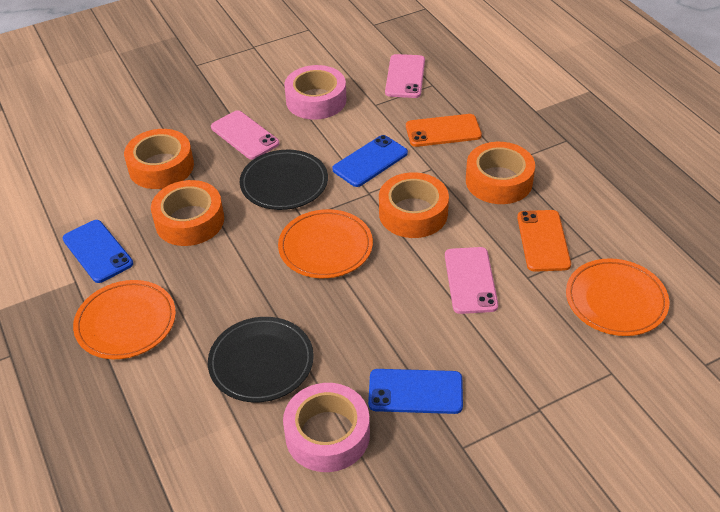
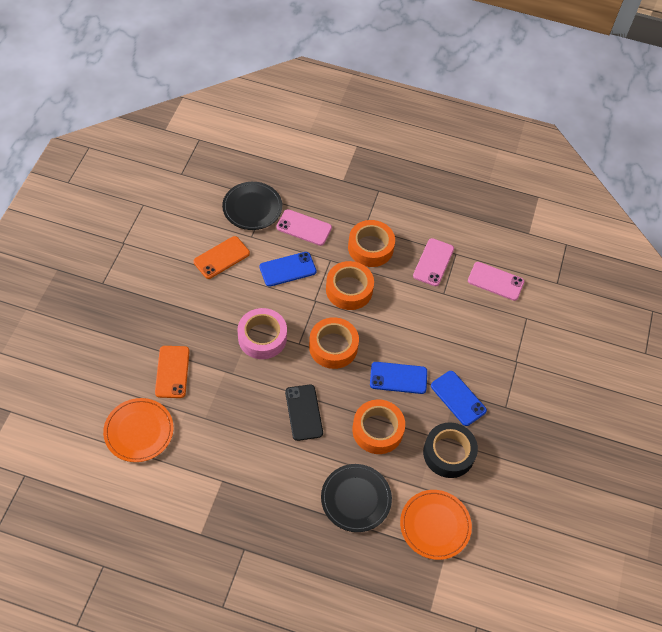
black phone: 0 -> 1
black tape: 0 -> 1
orange plate: 3 -> 2
pink tape: 2 -> 1

